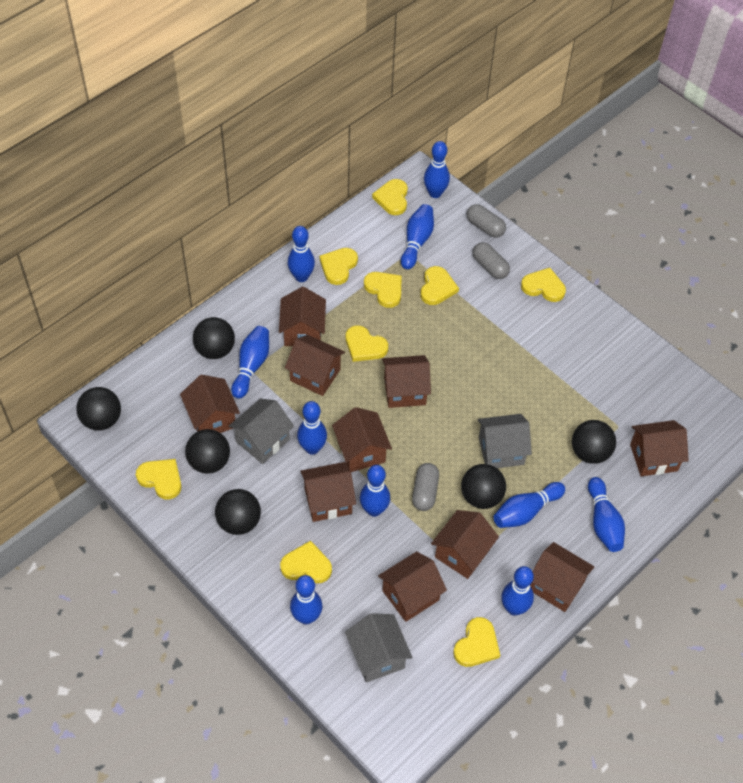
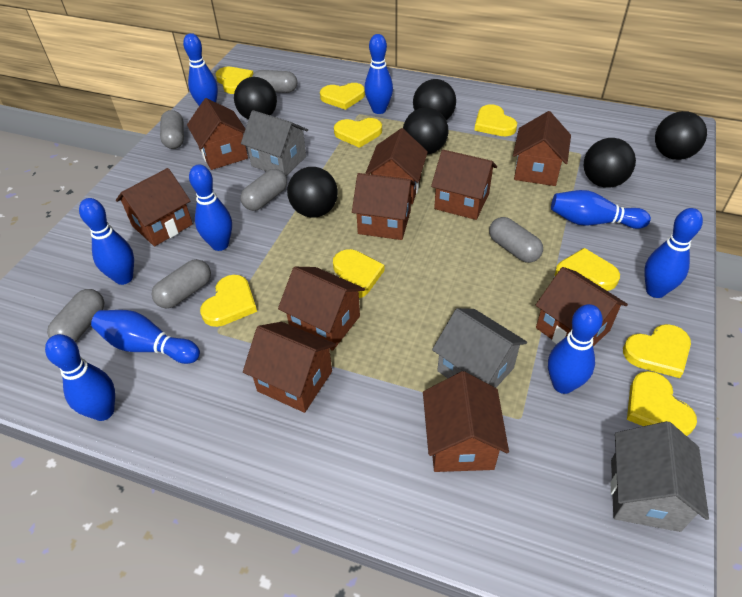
blue bowling pin: 10 -> 9
grey capsule: 3 -> 6

